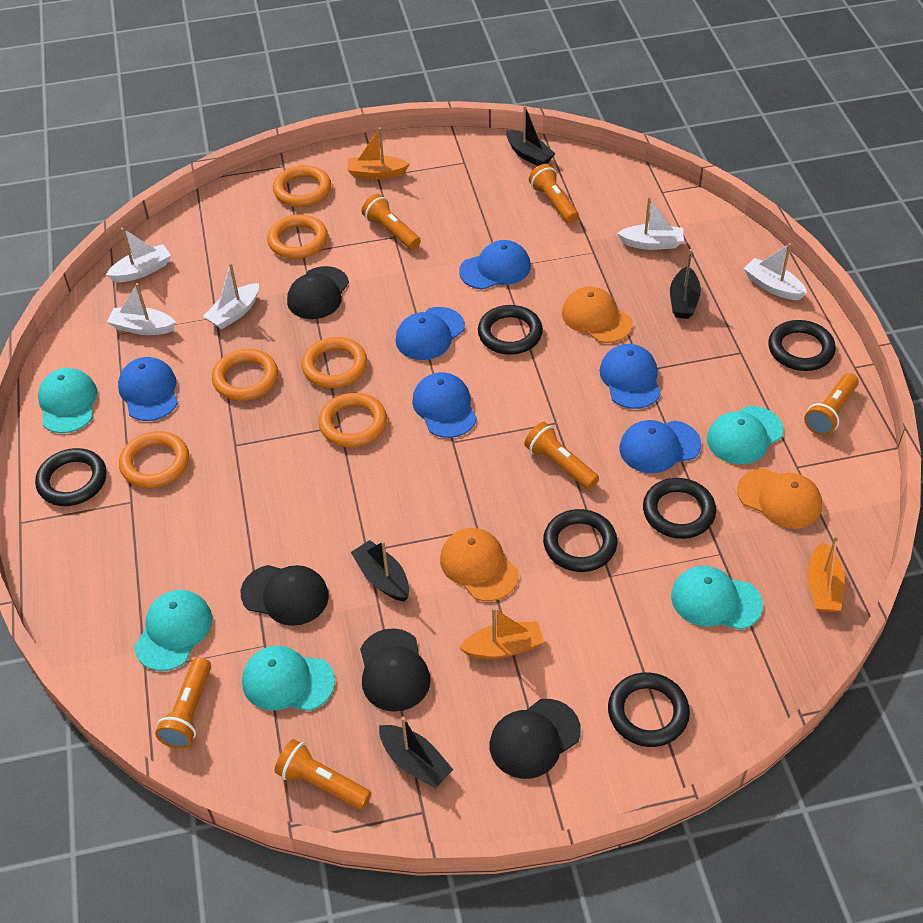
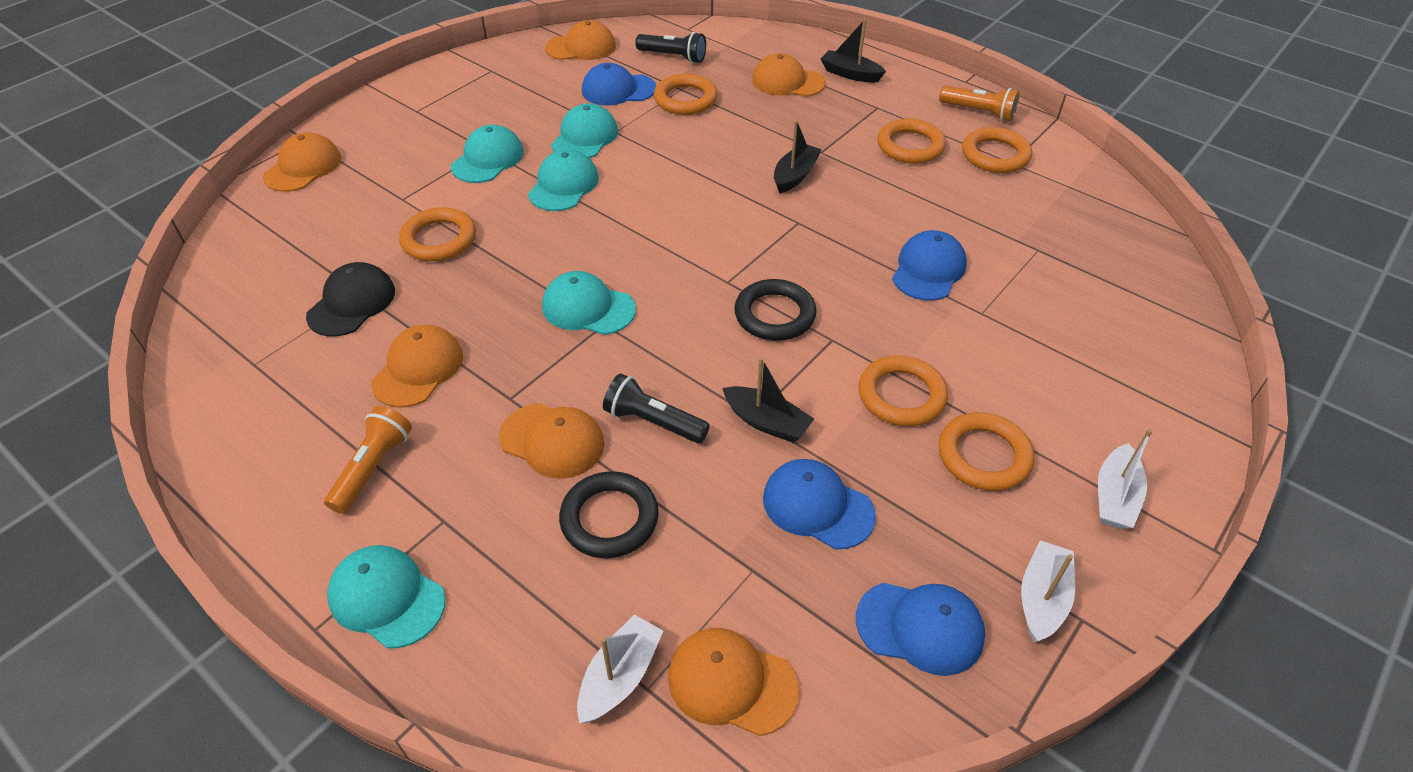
black boat: 4 -> 3
black cap: 4 -> 1
black flashlight: 0 -> 2
black ring: 6 -> 2
blue cap: 6 -> 4
orange boat: 3 -> 0
orange cap: 3 -> 6
orange flashlight: 6 -> 2
white boat: 5 -> 3

